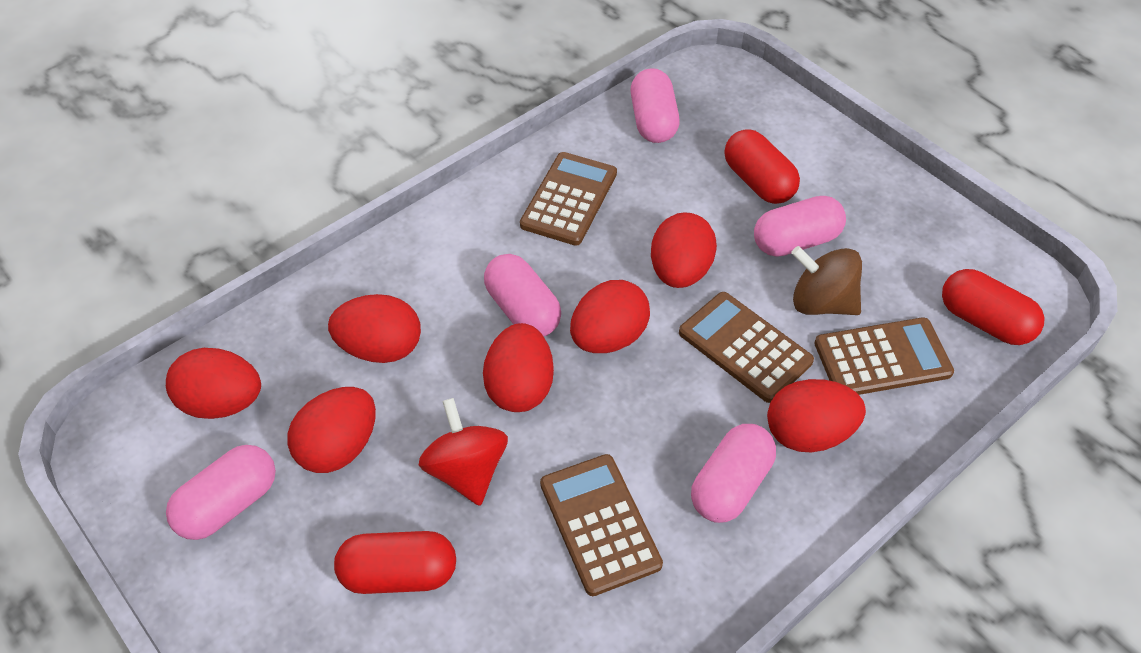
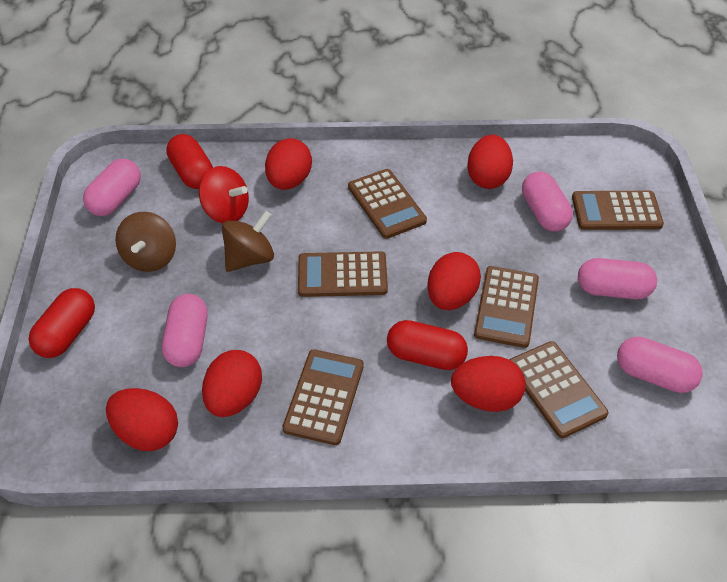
brown calculator: 4 -> 6
brown spinning top: 1 -> 2
red egg: 7 -> 6

